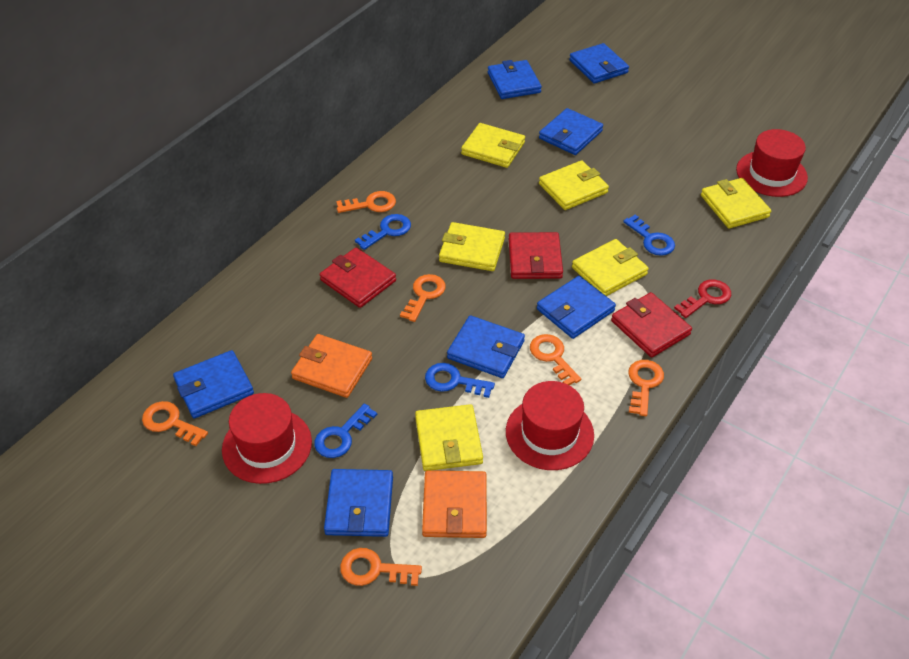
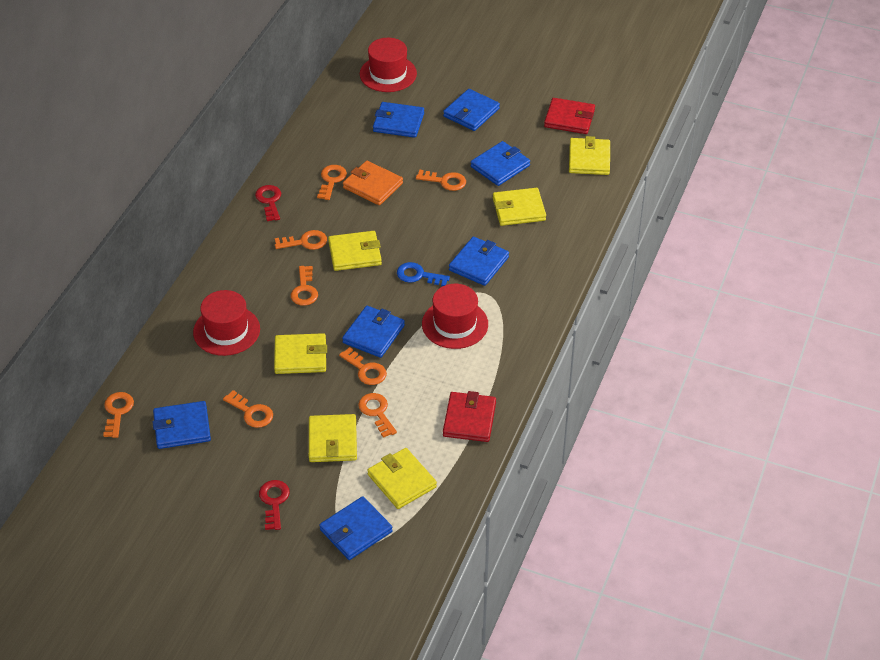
blue key: 4 -> 1
orange key: 6 -> 8
orange wallet: 2 -> 1
red key: 1 -> 2
red wallet: 3 -> 2

